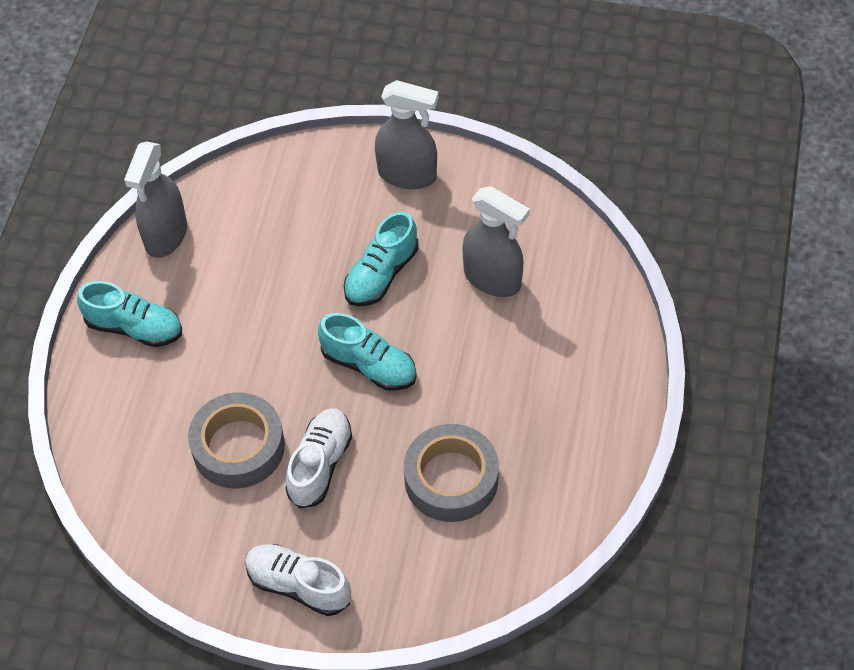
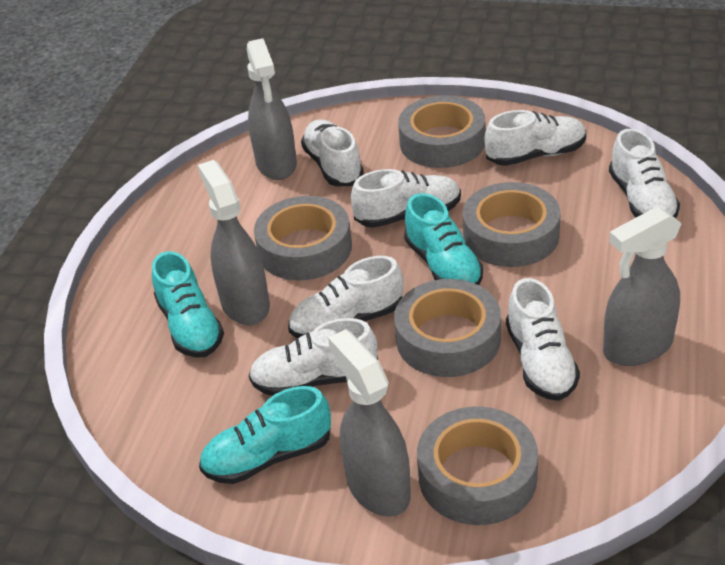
grey spray bottle: 3 -> 4
grey tape: 2 -> 5
white shoe: 2 -> 7

